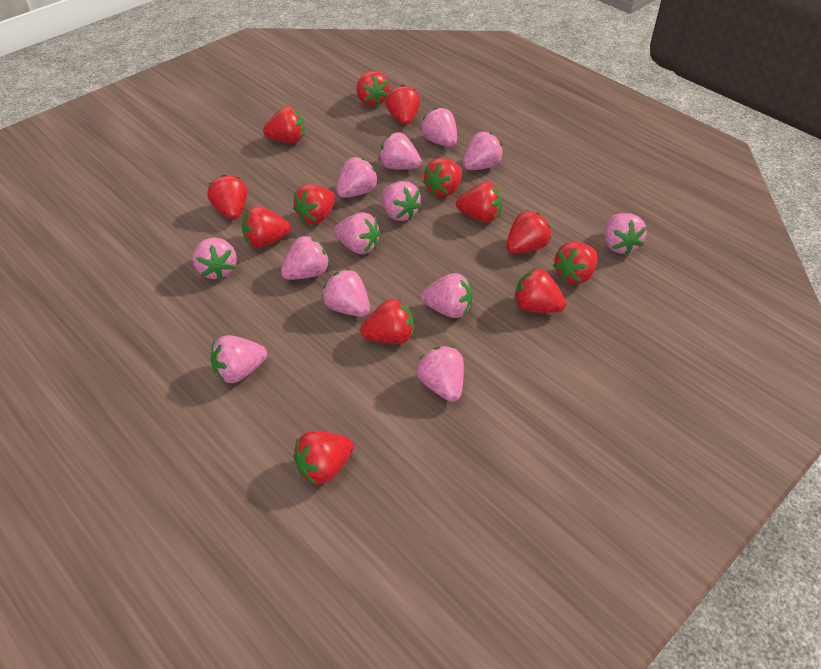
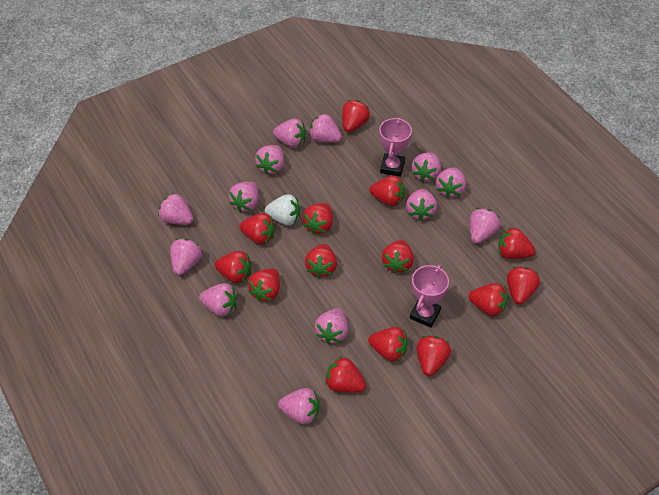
pink trophy: 0 -> 2
red strawberry: 13 -> 14
white strawberry: 0 -> 1

